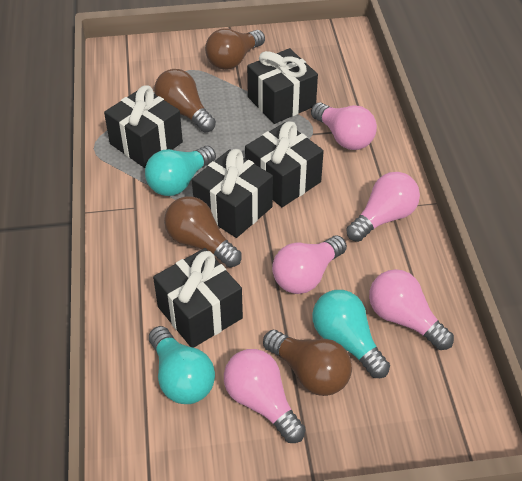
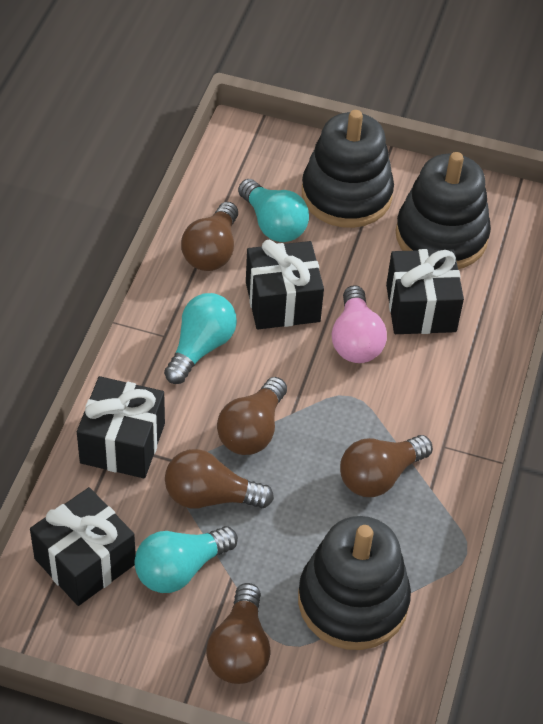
black gift: 5 -> 4
black stacking toy: 0 -> 3
brown light bulb: 4 -> 5
pink light bulb: 5 -> 1

